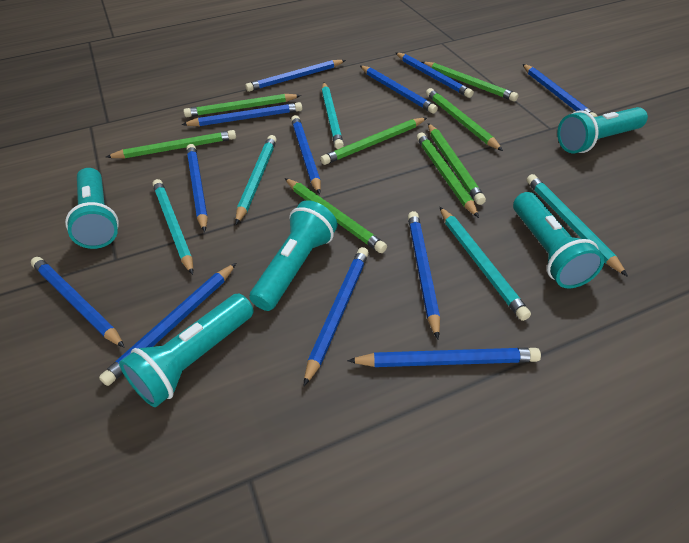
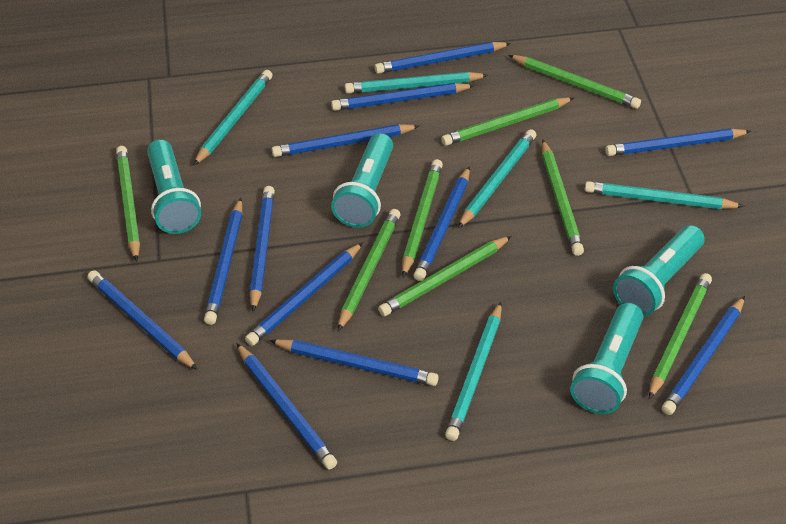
turquoise flashlight: 5 -> 4

